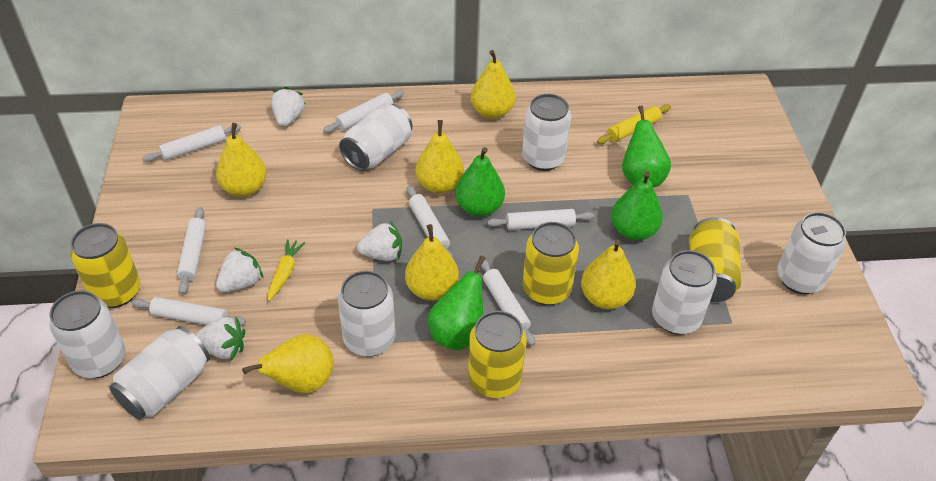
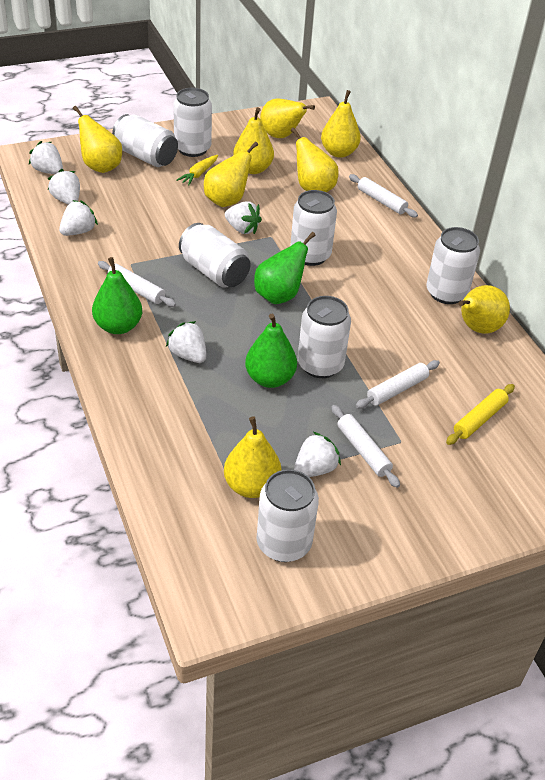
green pear: 4 -> 3
white rolling pin: 7 -> 4
white strawberry: 4 -> 6
yellow can: 4 -> 0
yellow pear: 6 -> 8

